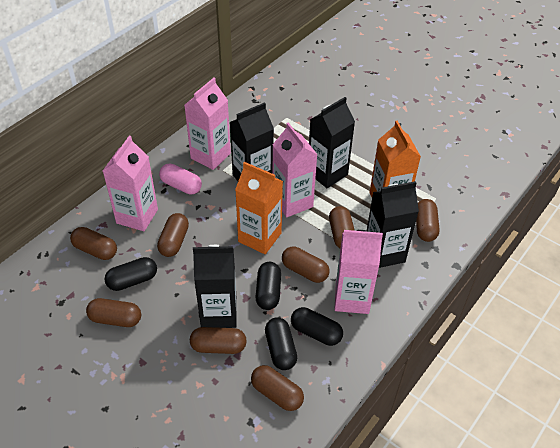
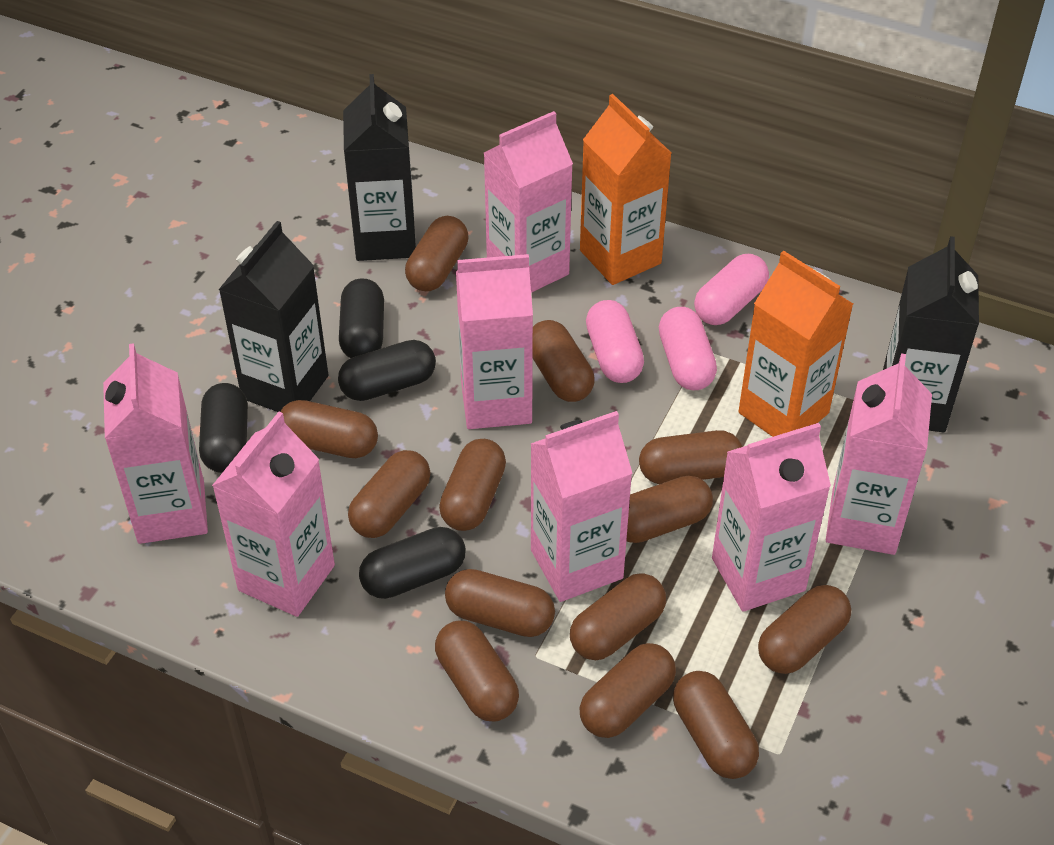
black carton: 4 -> 3
brown capsule: 8 -> 13
pink capsule: 1 -> 3
pink carton: 4 -> 7

